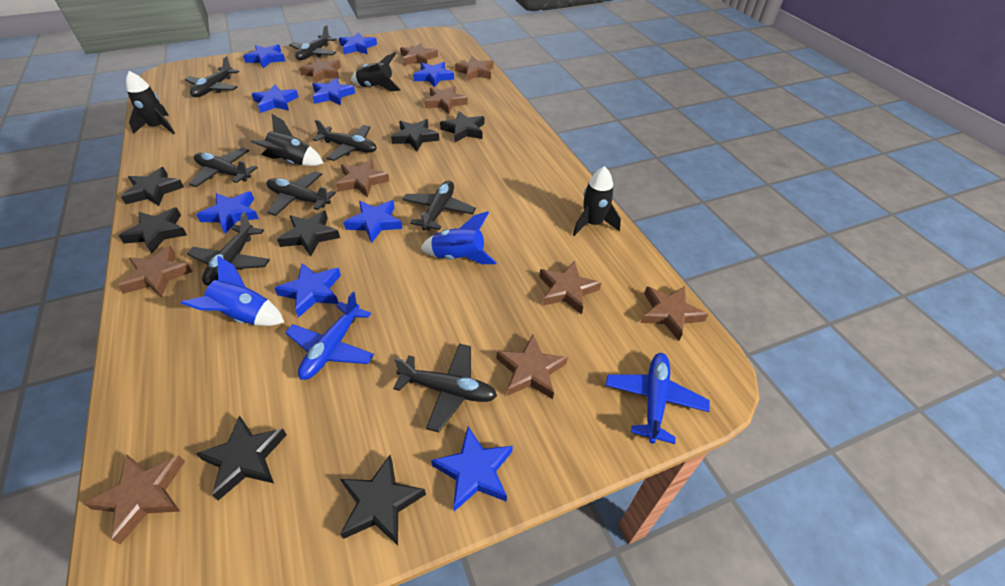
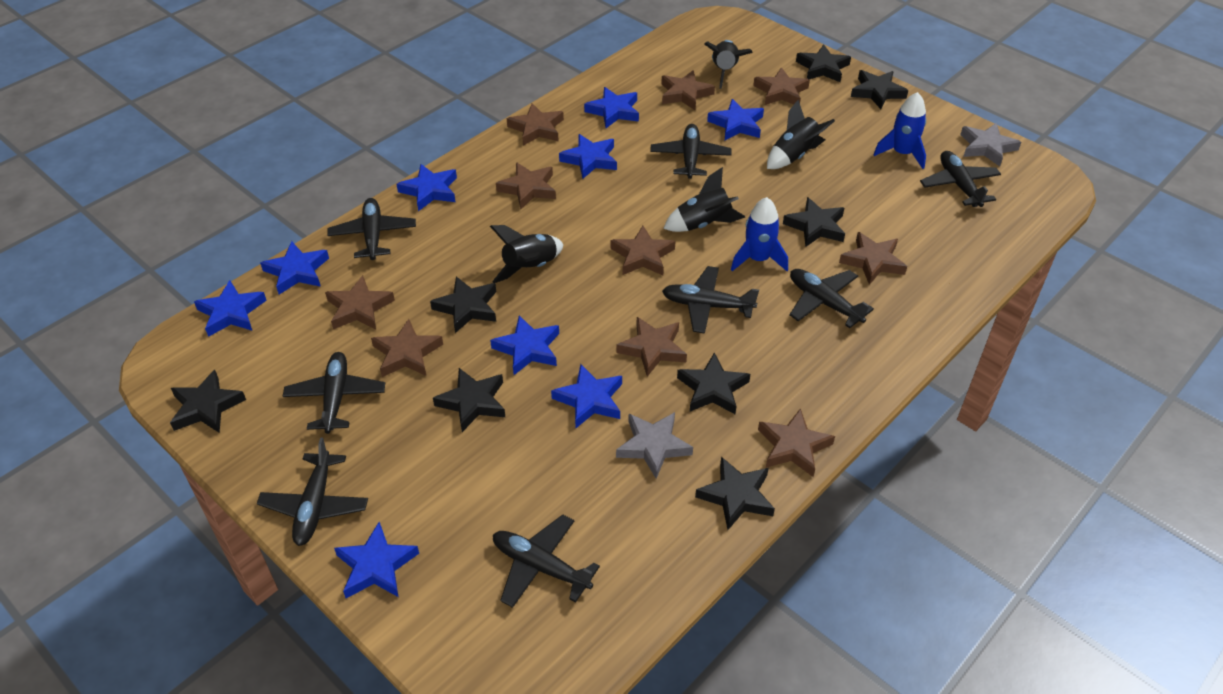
black star: 7 -> 8
blue plane: 2 -> 0
grey star: 0 -> 2

